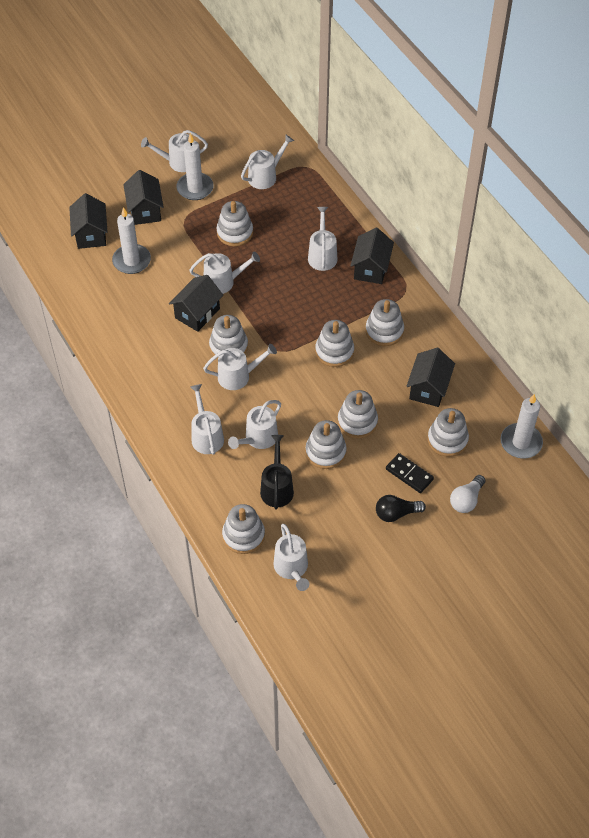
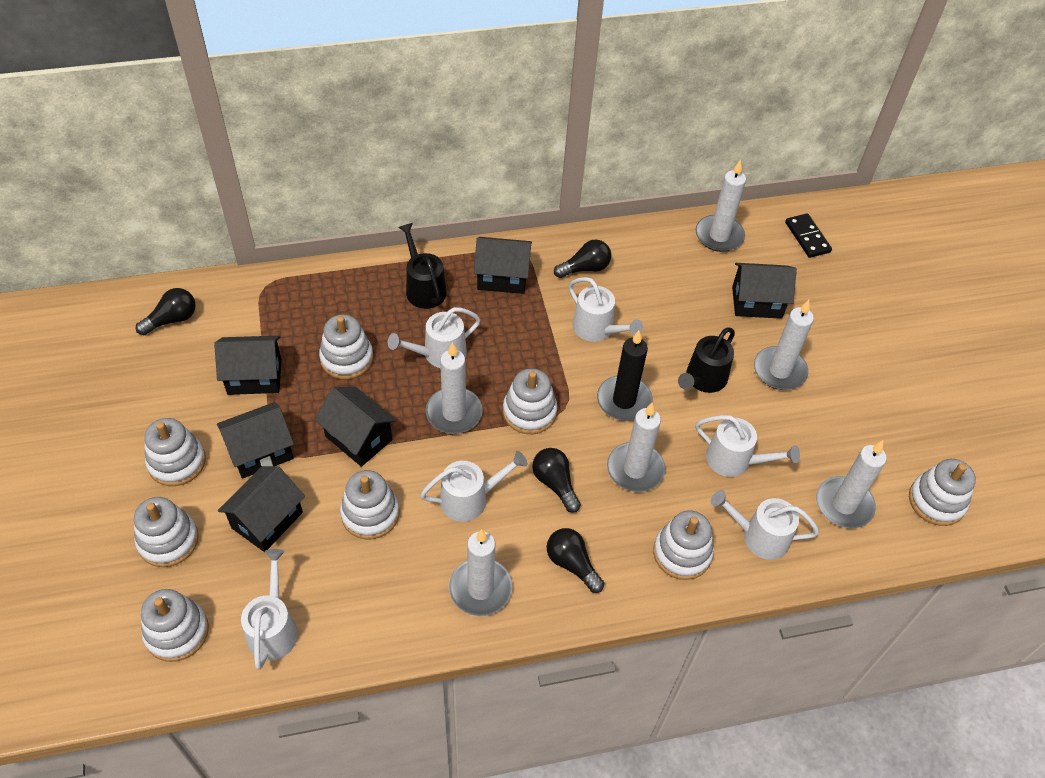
black candle: 0 -> 1
black house: 5 -> 6
black light bulb: 1 -> 4
black watering can: 1 -> 2
white candle: 3 -> 6
white light bulb: 1 -> 0
white watering can: 8 -> 6

